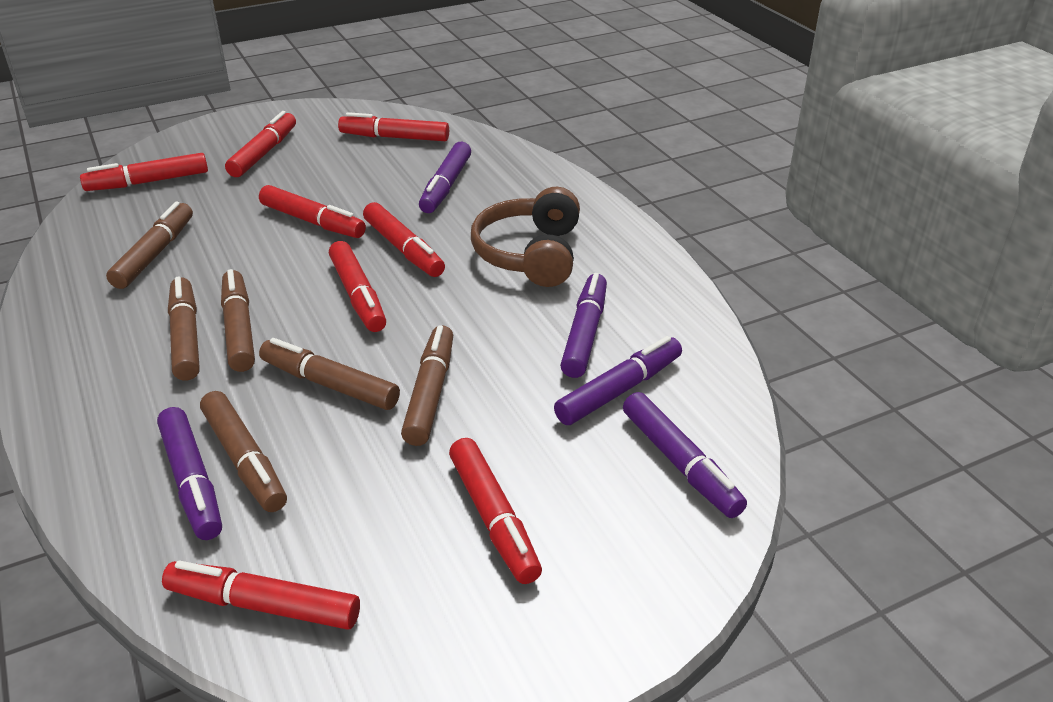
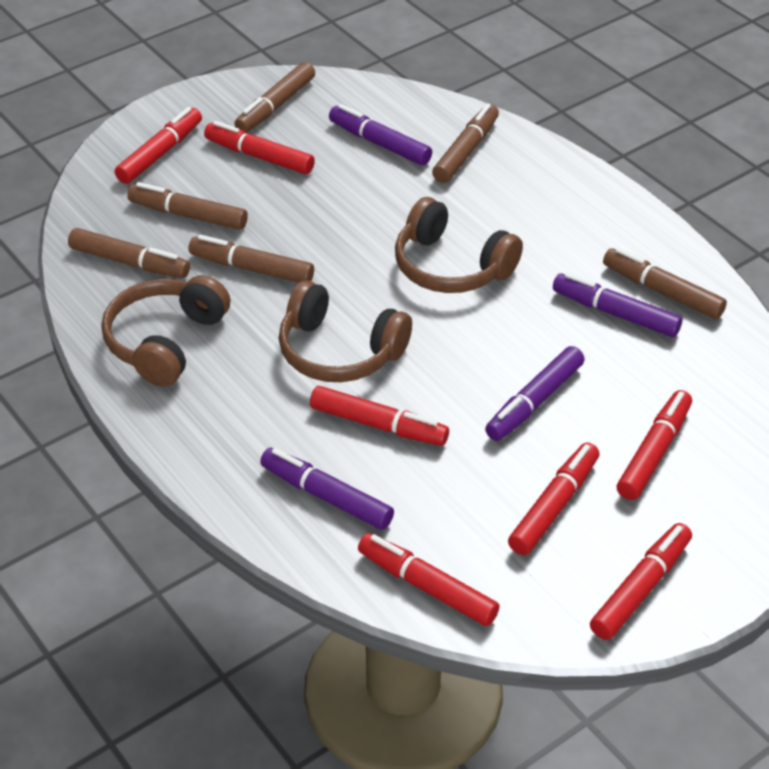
brown headphones: 1 -> 3
purple marker: 5 -> 4
red marker: 8 -> 7

